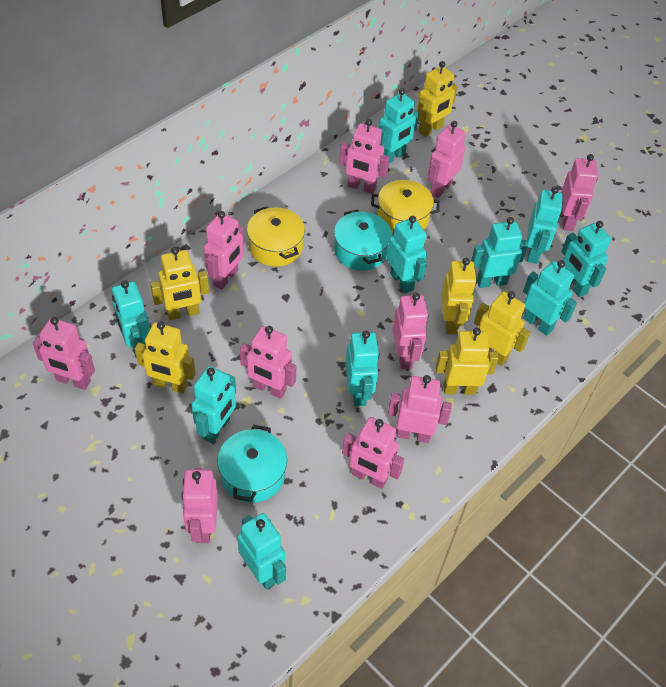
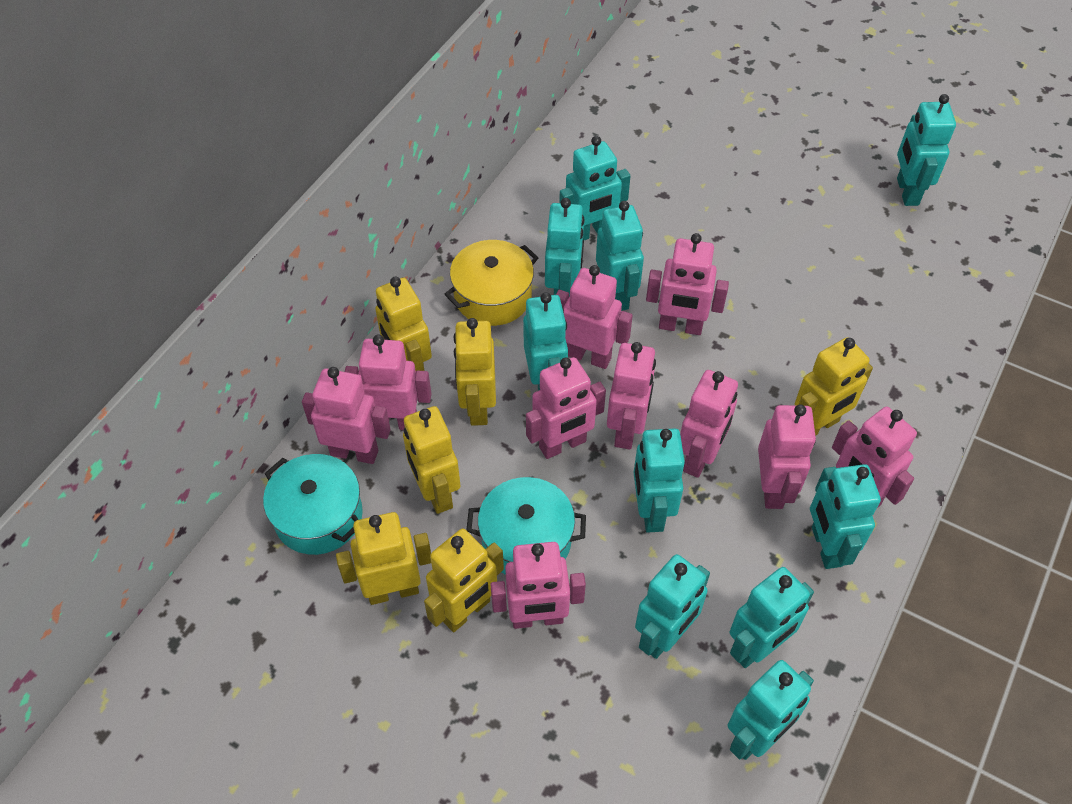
yellow pot: 2 -> 1

